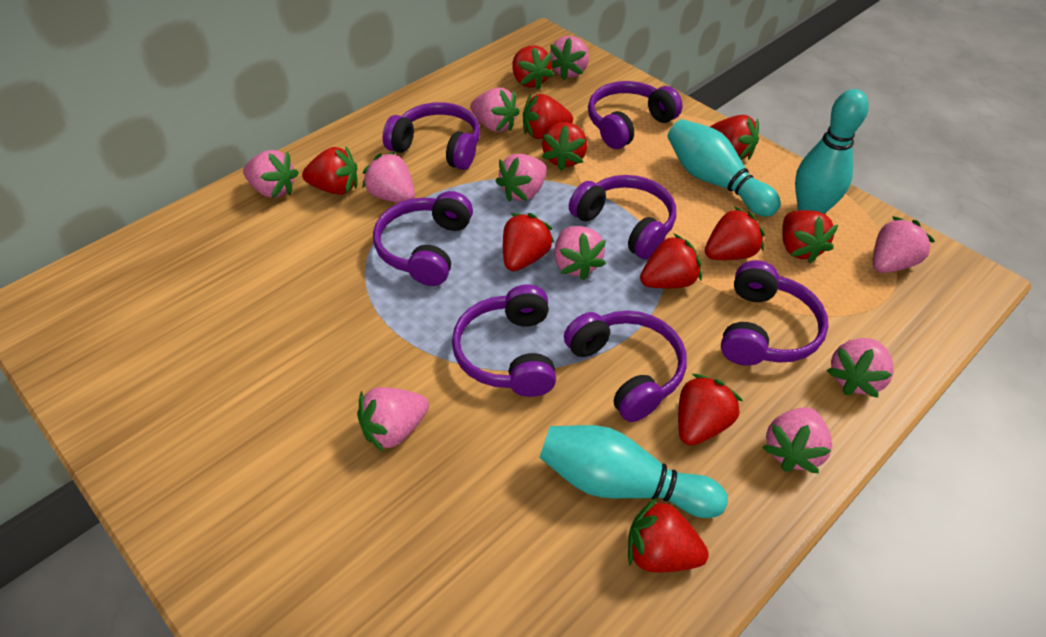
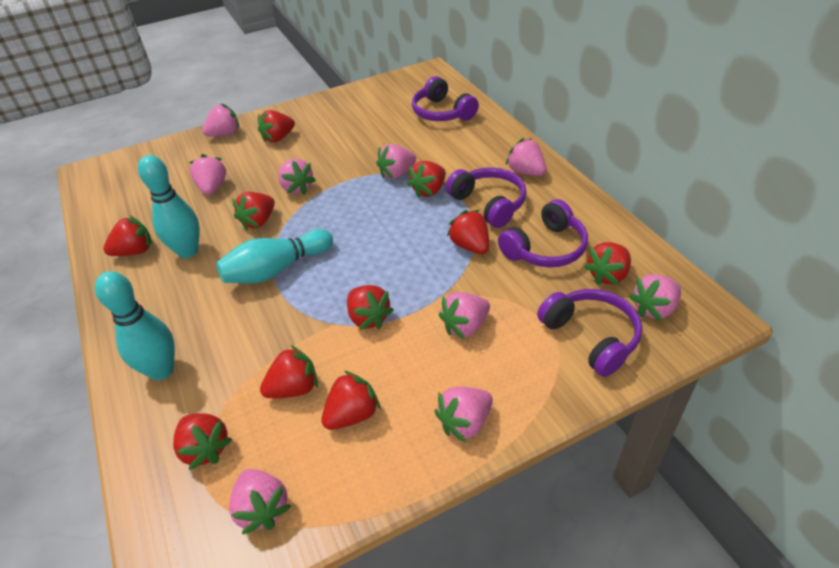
pink strawberry: 10 -> 9
purple headphones: 7 -> 4
red strawberry: 11 -> 10

